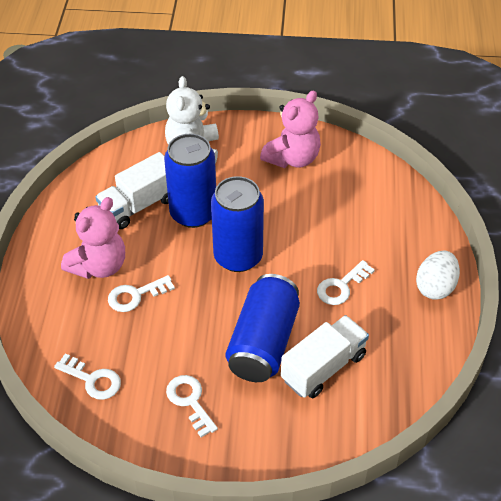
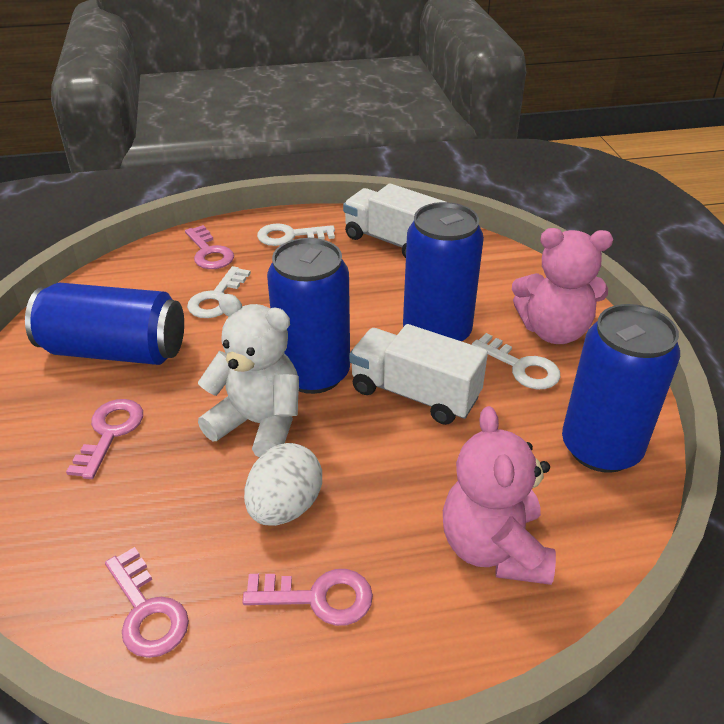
blue can: 3 -> 4
pink key: 0 -> 4
white key: 4 -> 3

